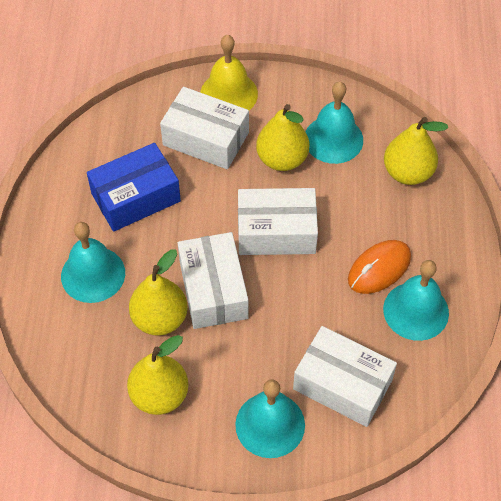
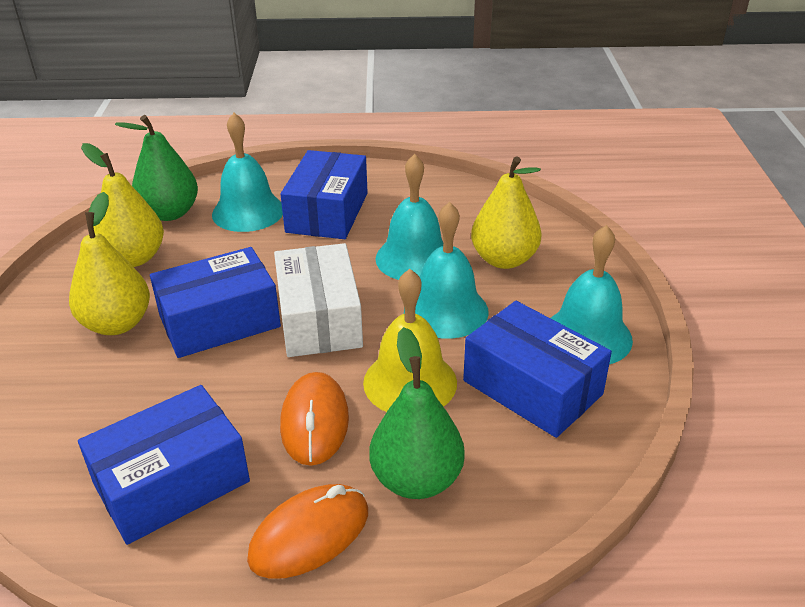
blue box: 1 -> 4
green pear: 0 -> 2
orange mouse: 1 -> 2
white box: 4 -> 1
yellow pear: 4 -> 3

